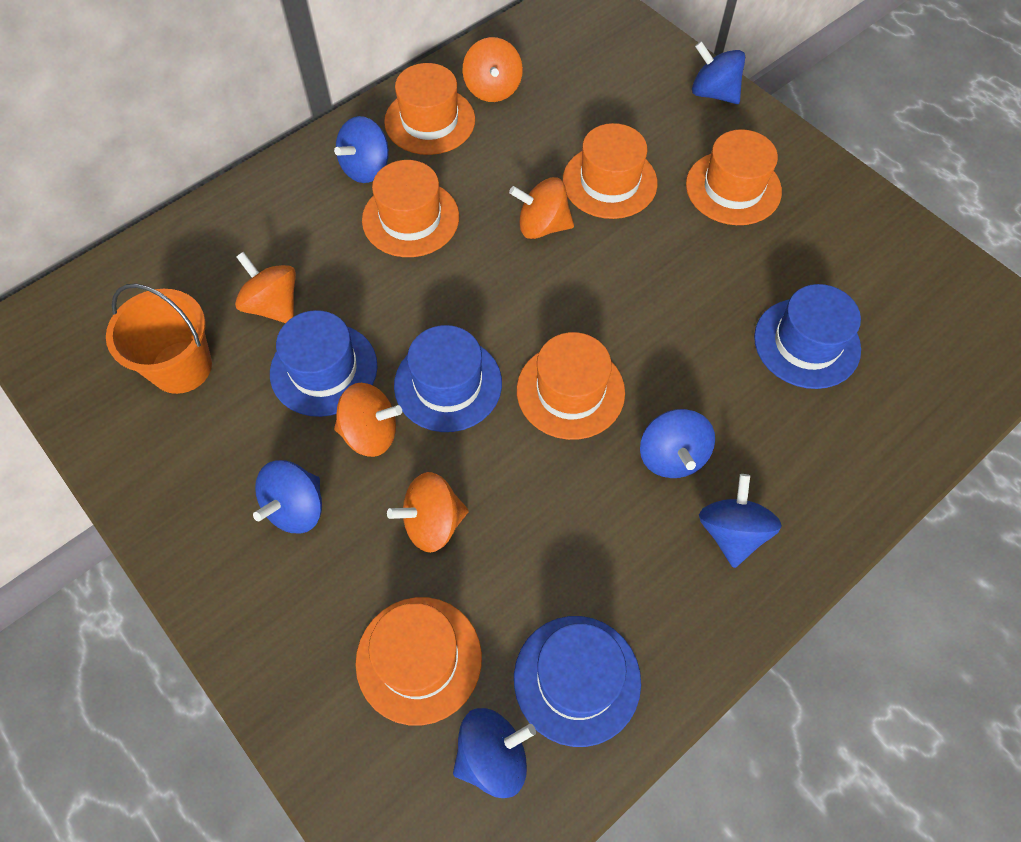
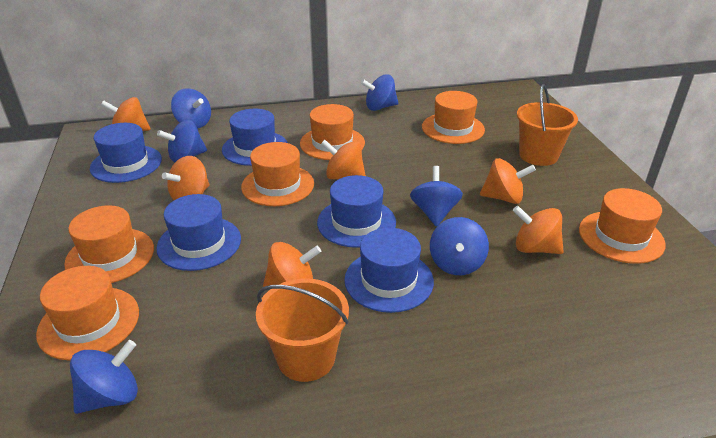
blue hat: 4 -> 5
orange bucket: 1 -> 2
orange spinning top: 5 -> 6

